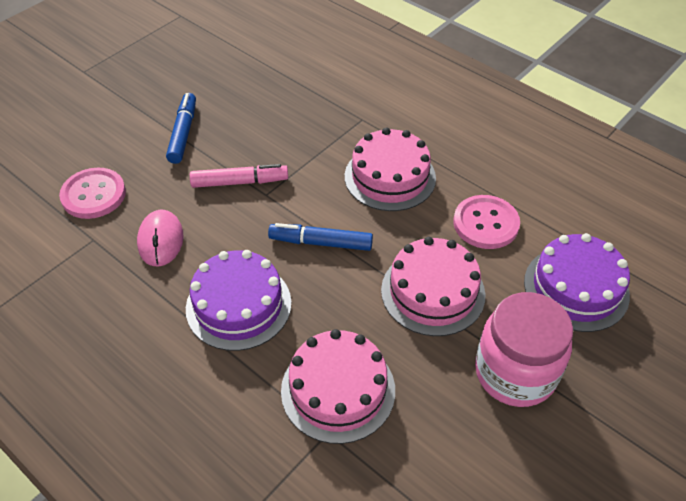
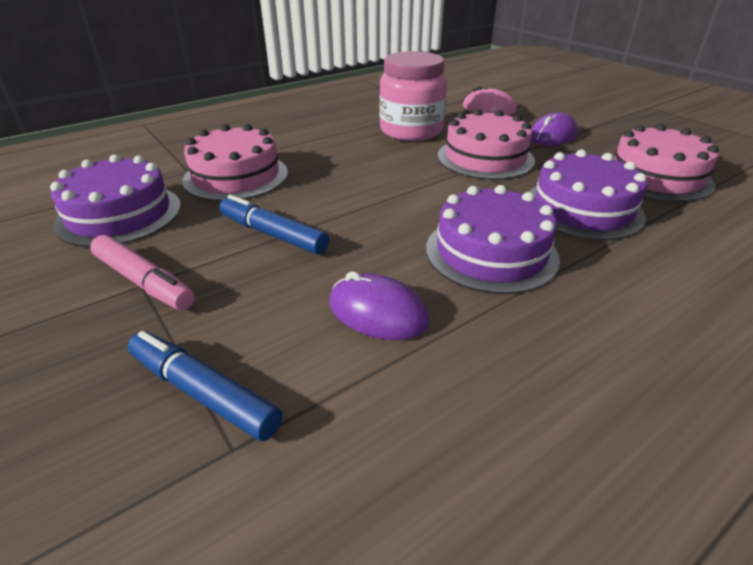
pink button: 2 -> 0
purple cake: 2 -> 3
purple mouse: 0 -> 2

